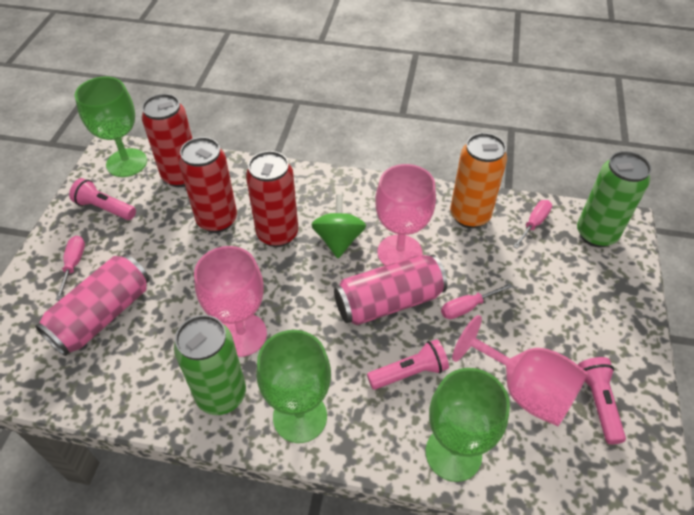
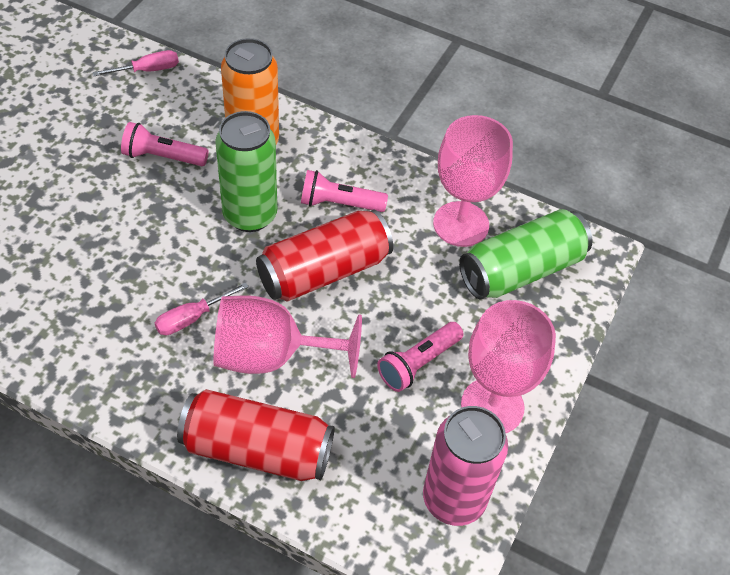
green goblet: 3 -> 0
green spinning top: 1 -> 0
pink can: 2 -> 1
pink screwdriver: 3 -> 2
red can: 3 -> 2

